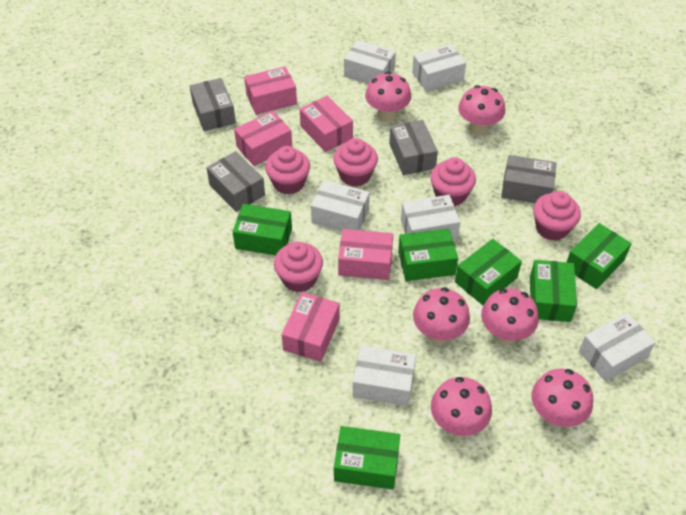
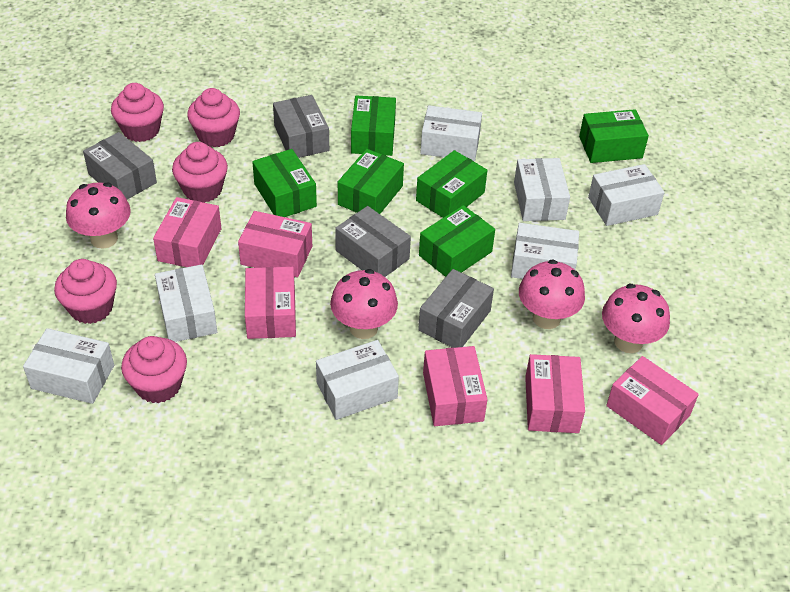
pink box: 5 -> 6
pink mushroom: 6 -> 4
white box: 6 -> 7

